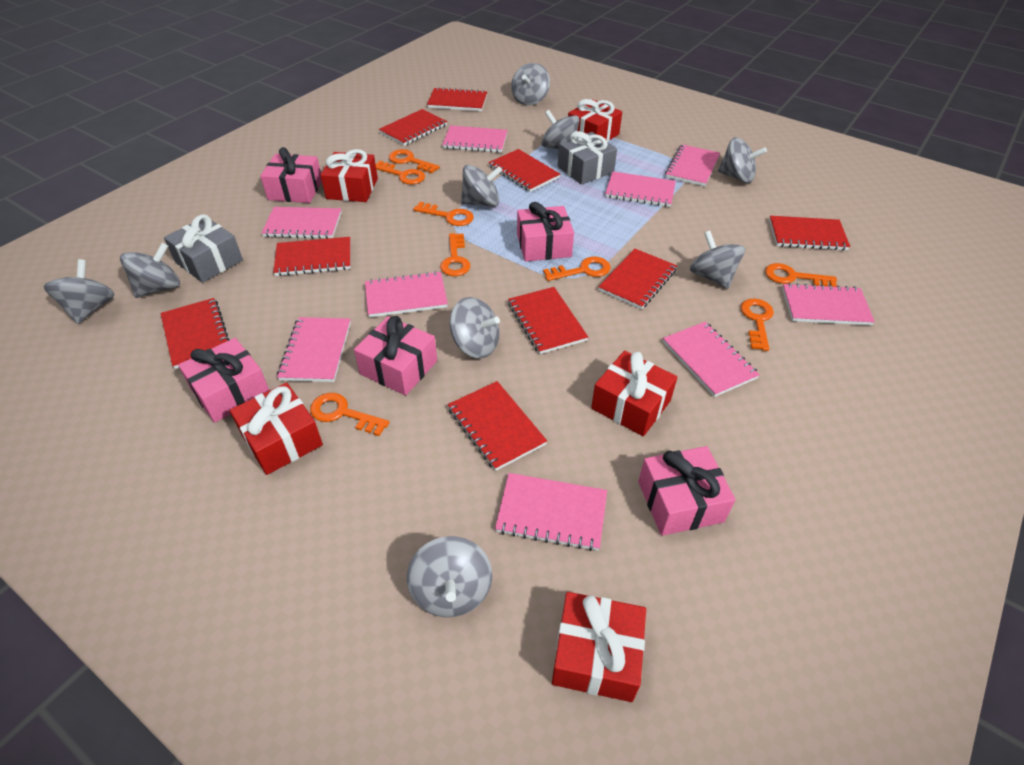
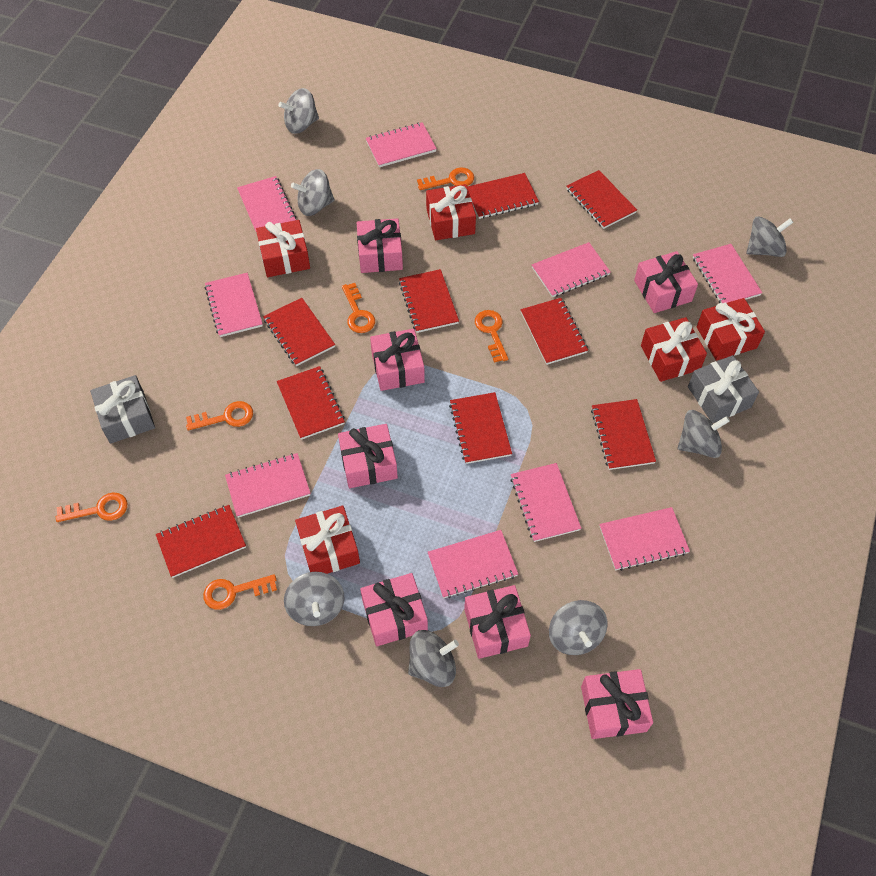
grey spinning top: 9 -> 7
orange key: 8 -> 6
pink gift: 5 -> 7

